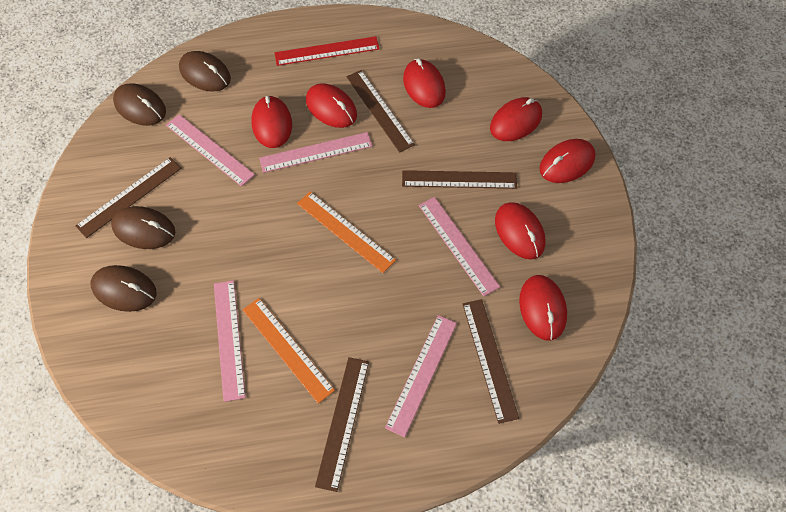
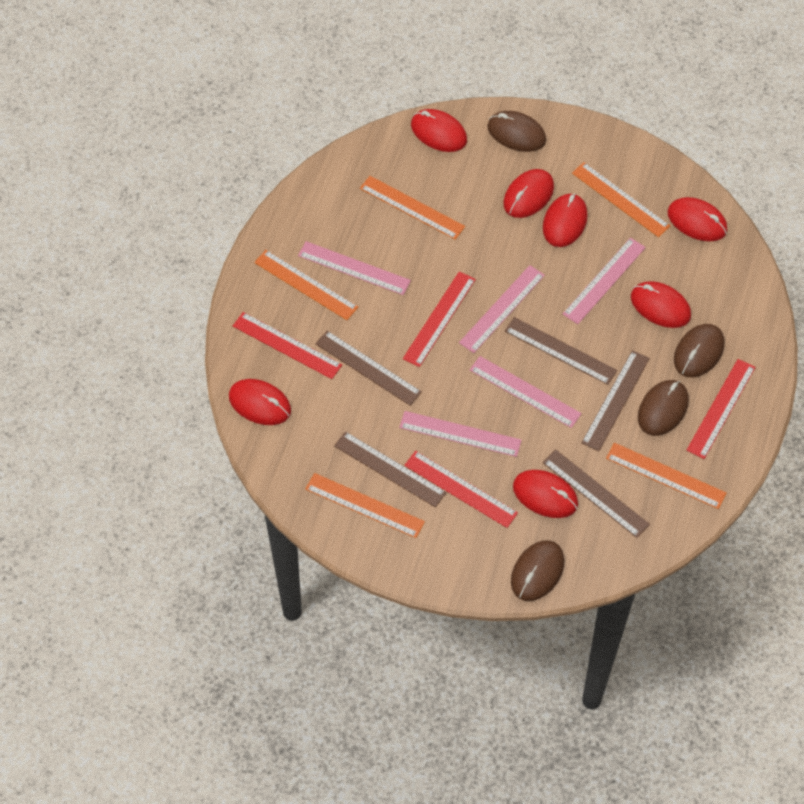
orange ruler: 2 -> 5
red ruler: 1 -> 4

